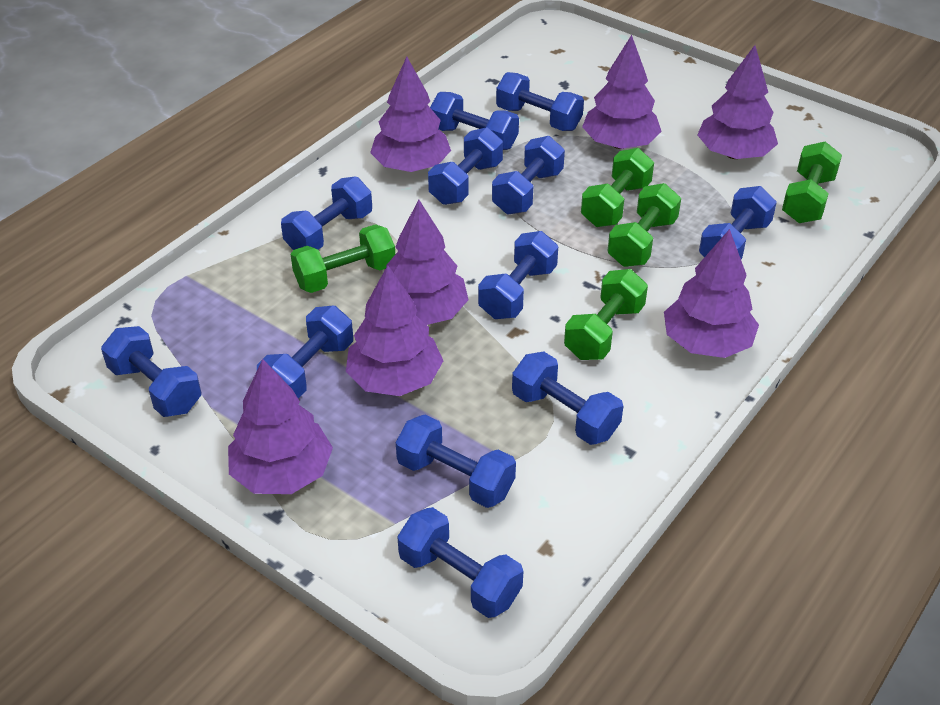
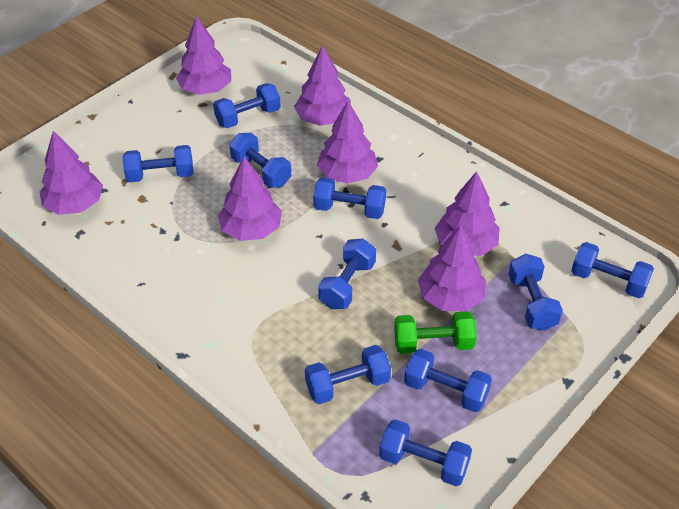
blue dumbbell: 12 -> 10
green dumbbell: 5 -> 1

